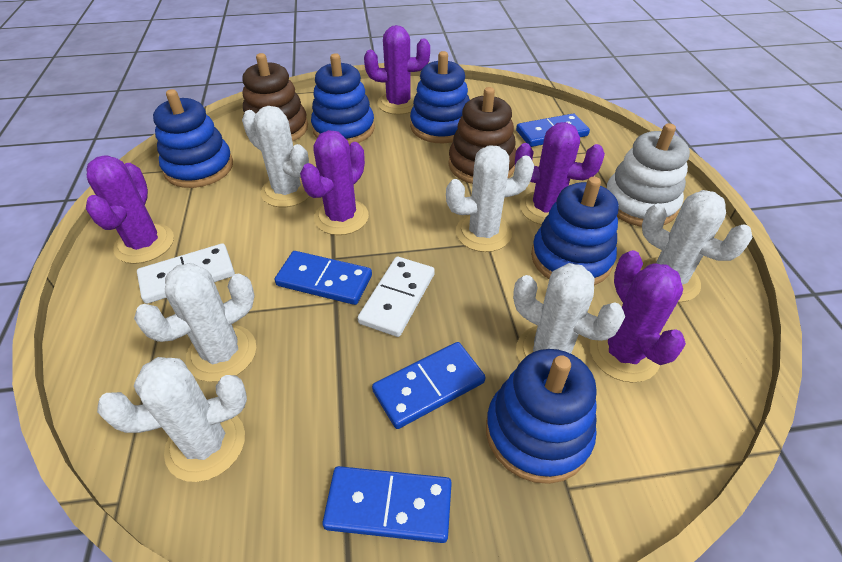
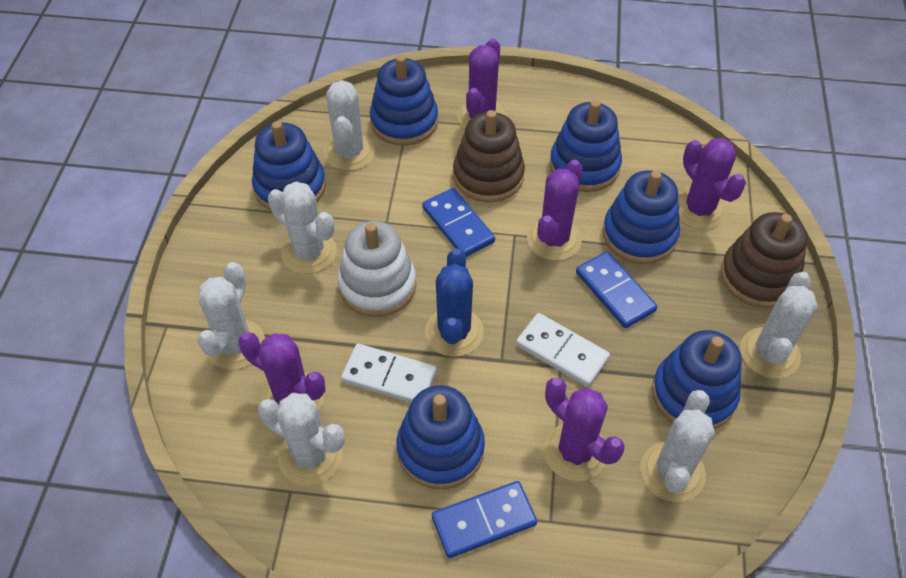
blue cactus: 0 -> 1
blue domino: 4 -> 3
blue stacking toy: 5 -> 6

